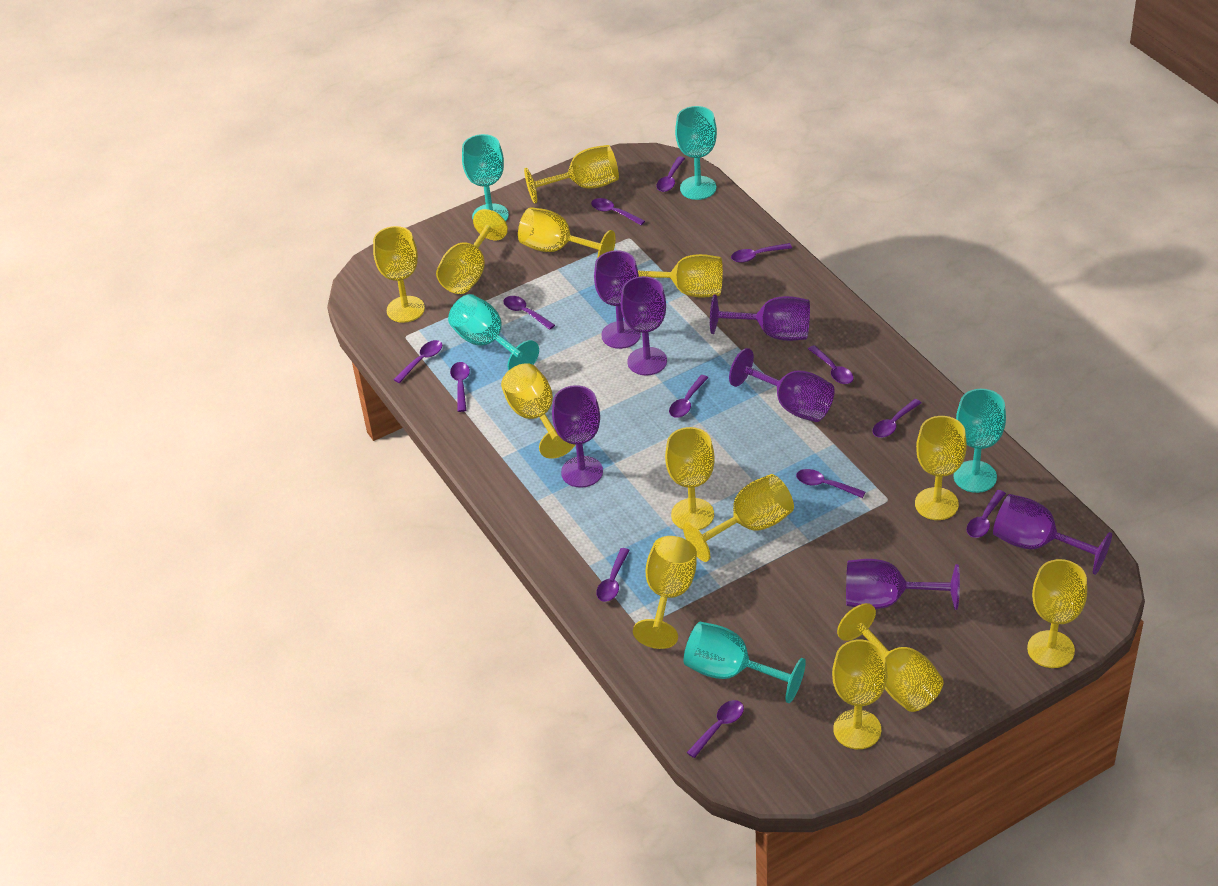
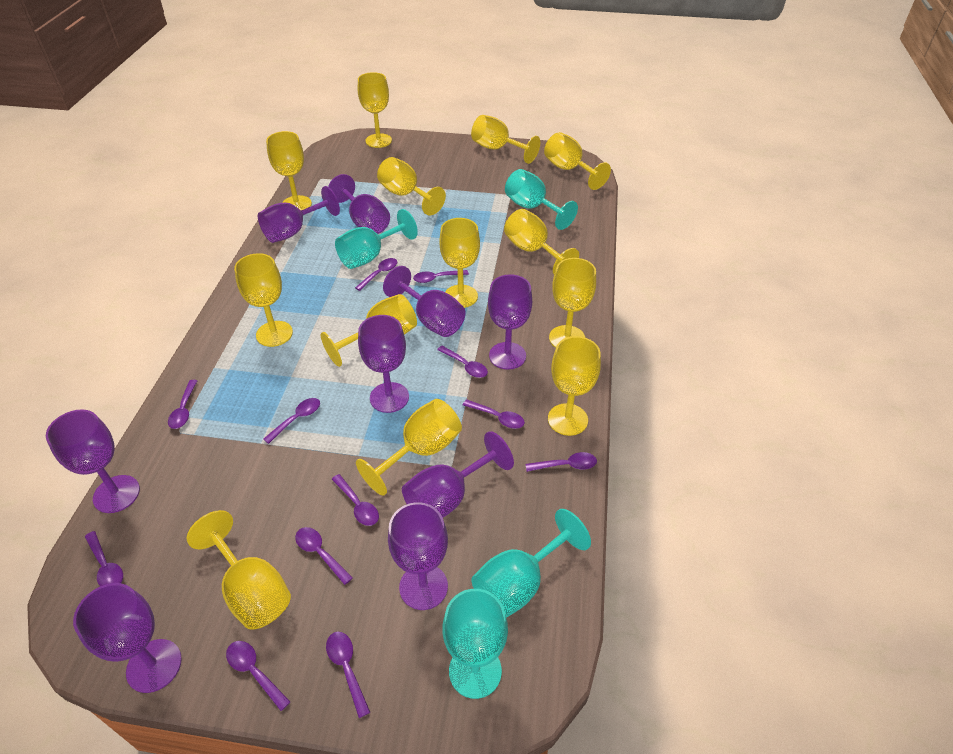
purple goblet: 7 -> 9
purple spoon: 13 -> 12
turquoise goblet: 5 -> 4

